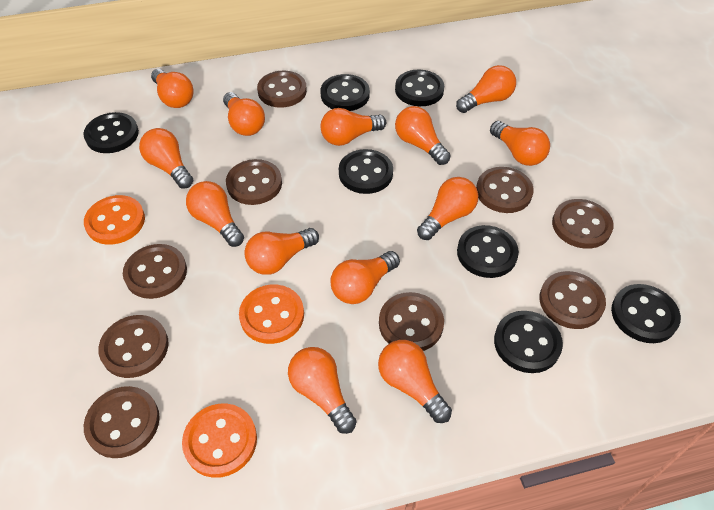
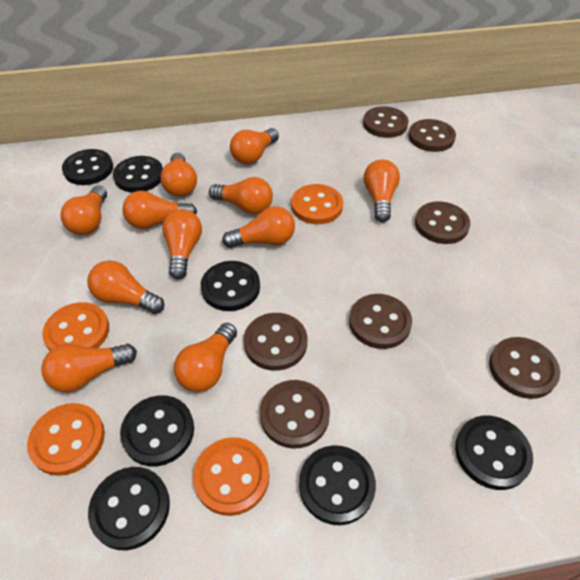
brown button: 9 -> 7
orange button: 3 -> 4
orange light bulb: 13 -> 11

